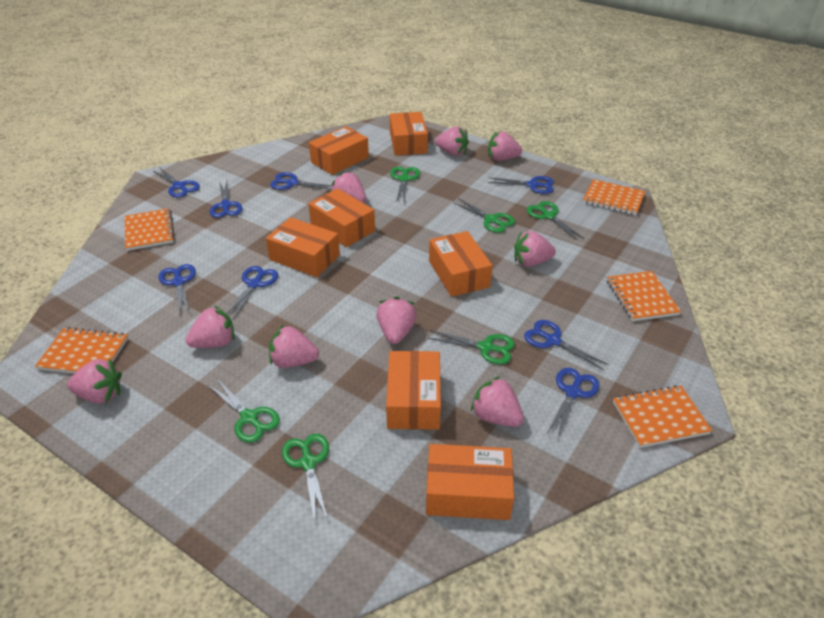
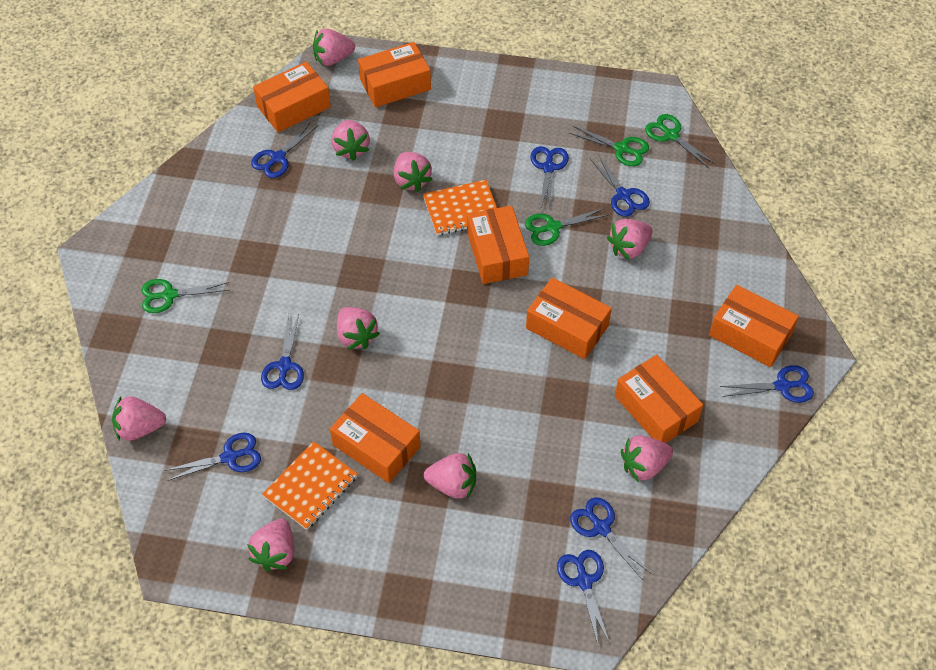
green scissors: 6 -> 4
orange notebook: 5 -> 2

